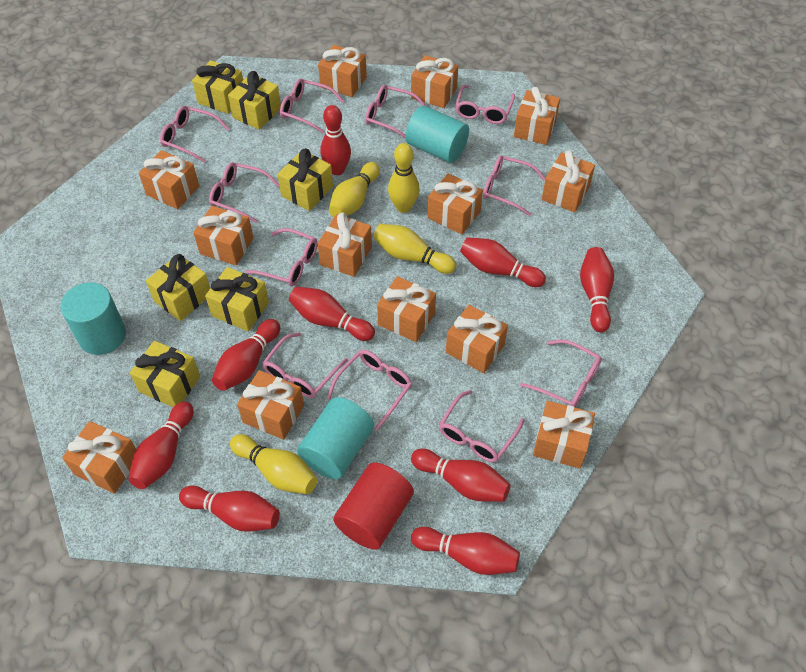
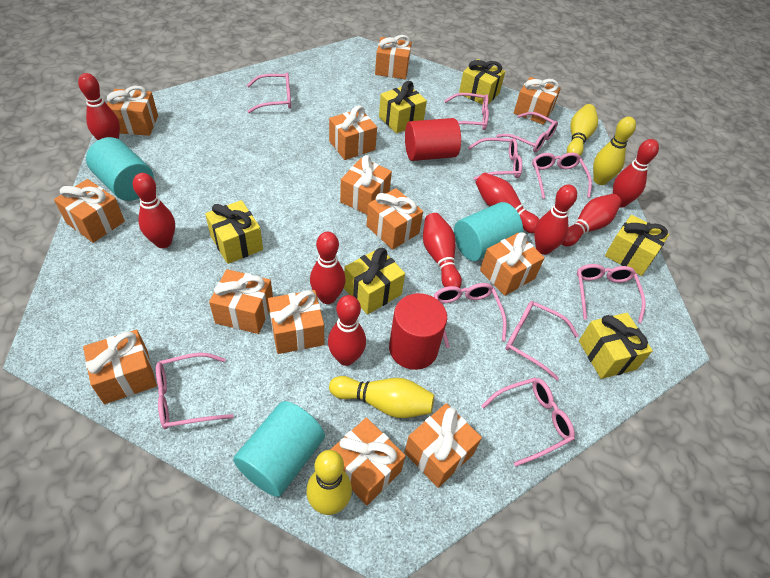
pink glasses: 11 -> 10
red cylinder: 1 -> 2

